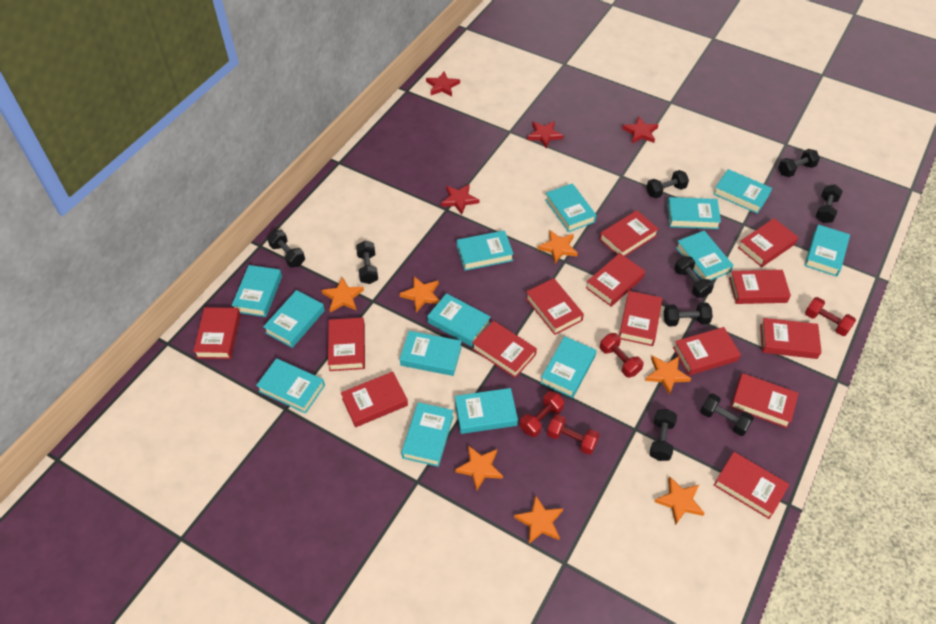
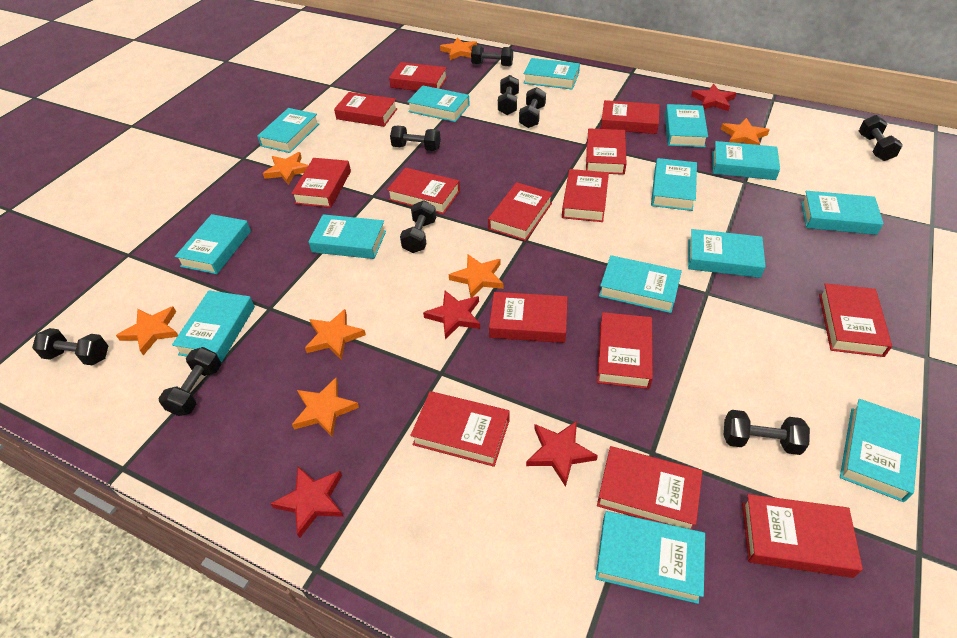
red dumbbell: 4 -> 0

